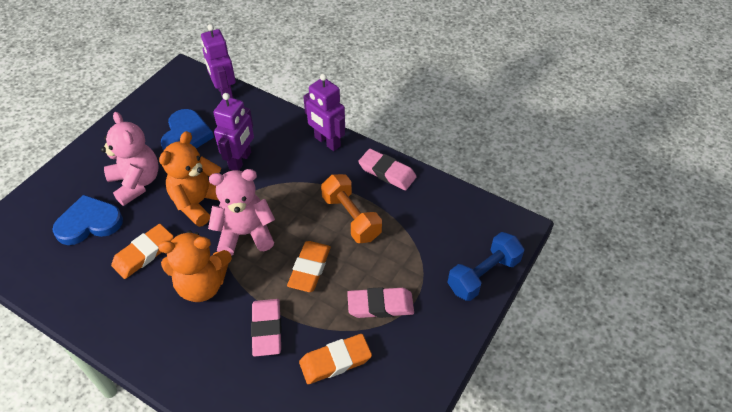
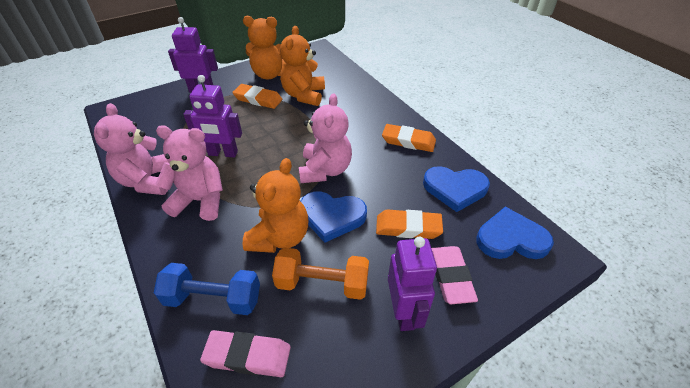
blue heart: 2 -> 3
orange teddy bear: 2 -> 3
pink eraser: 3 -> 2
pink teddy bear: 2 -> 3

